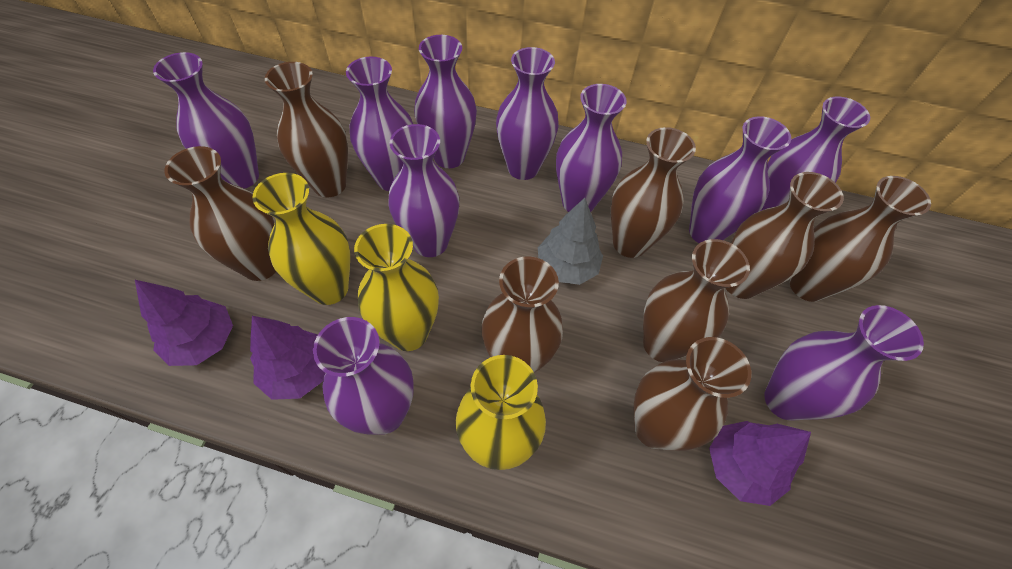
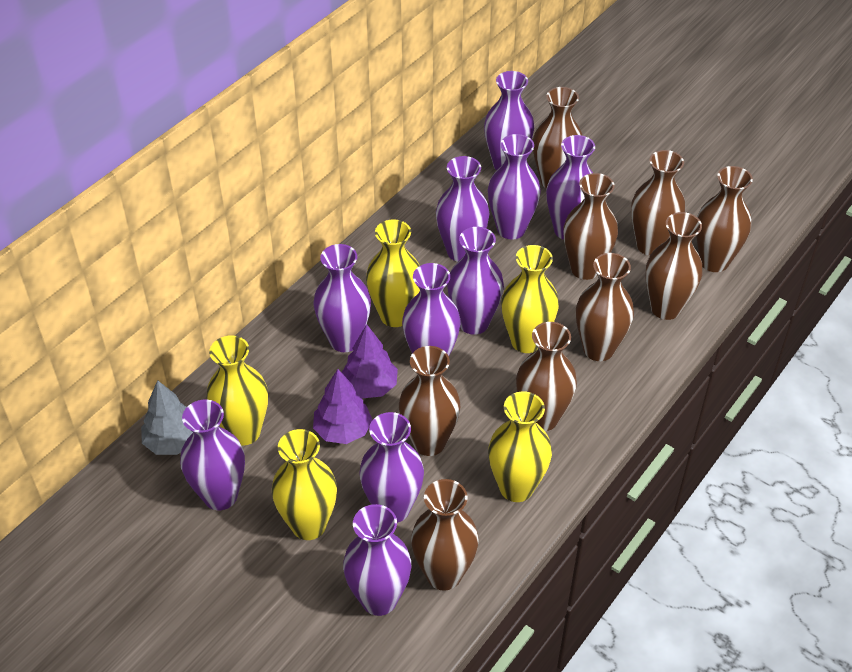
brown vase: 8 -> 9
purple tree: 3 -> 2
yellow vase: 3 -> 5

